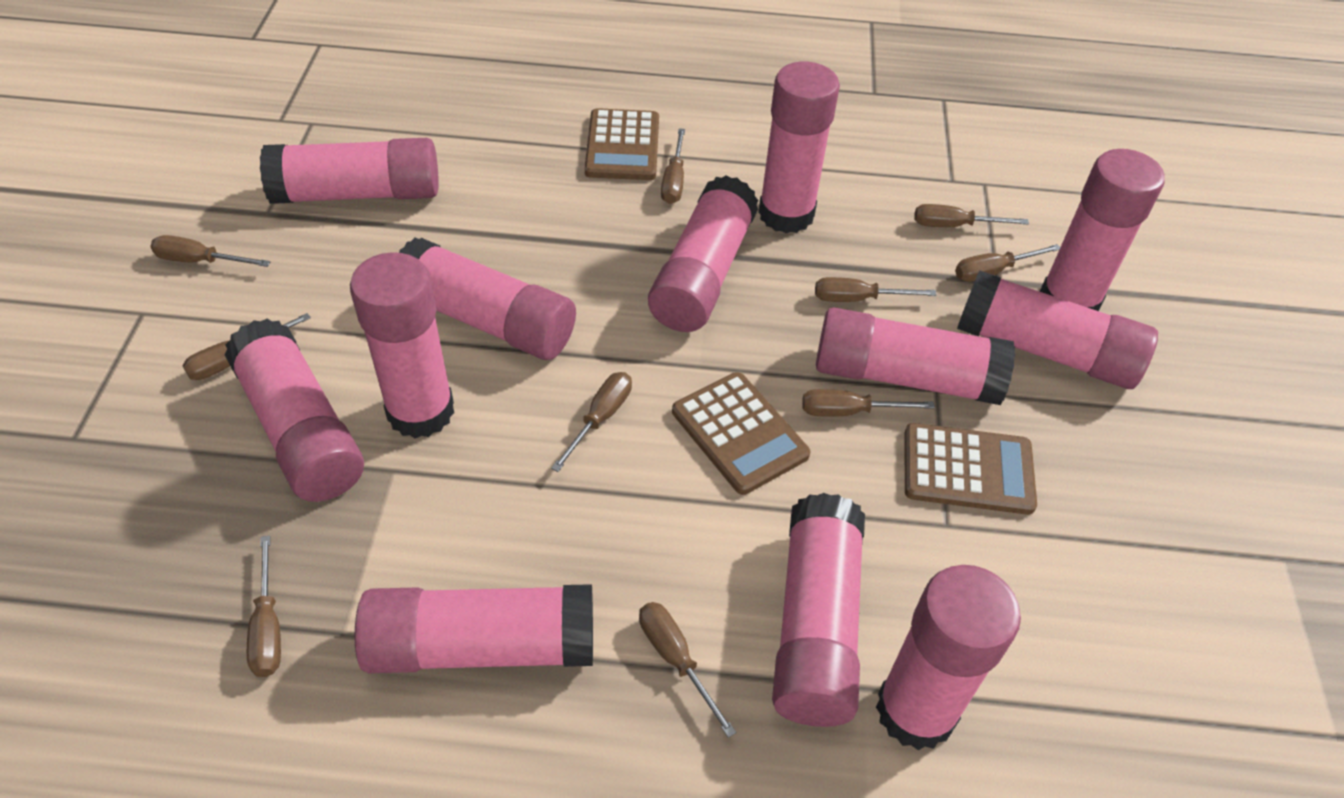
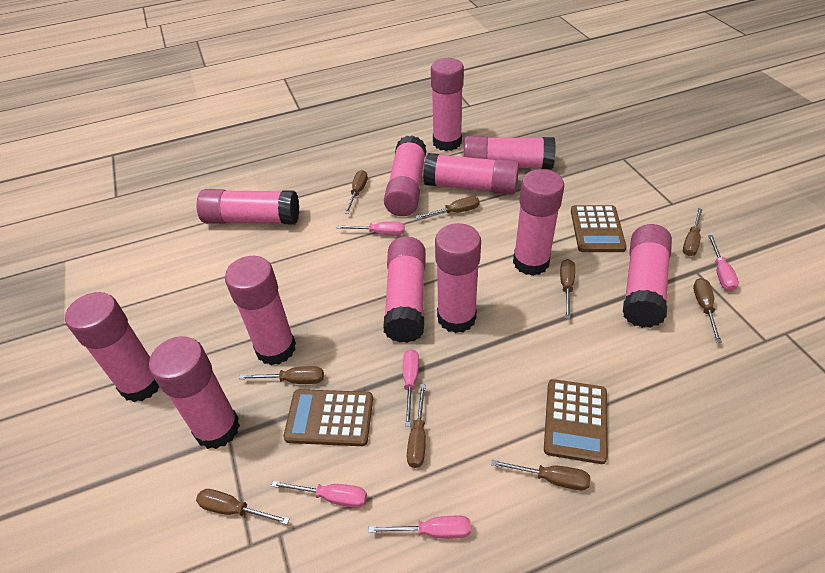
brown screwdriver: 10 -> 9
pink screwdriver: 0 -> 5

